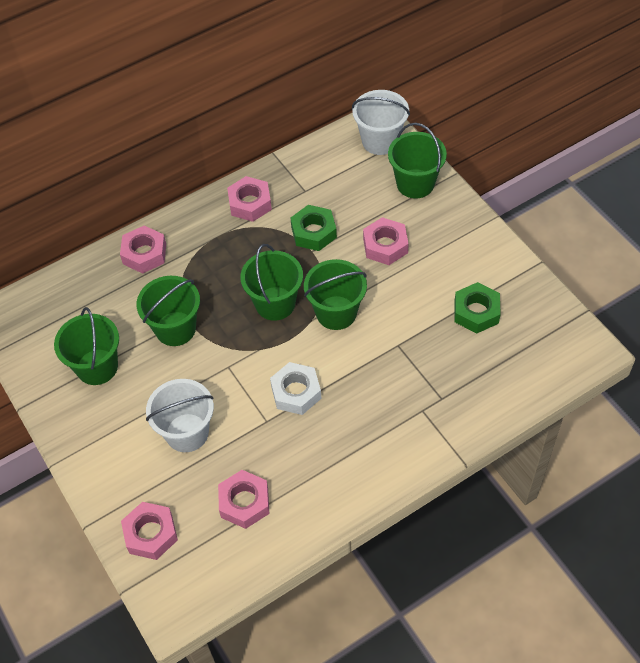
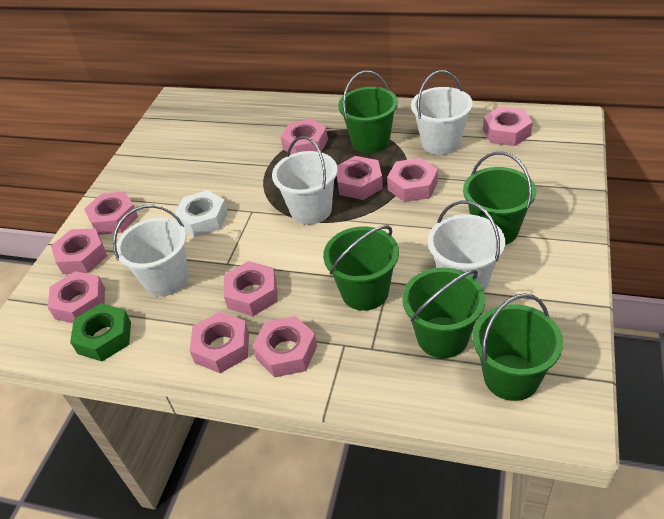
green nut: 2 -> 1
pink nut: 5 -> 10
white bucket: 2 -> 4

